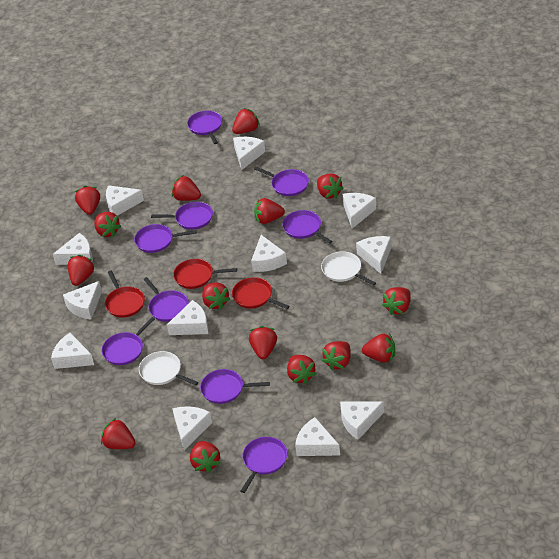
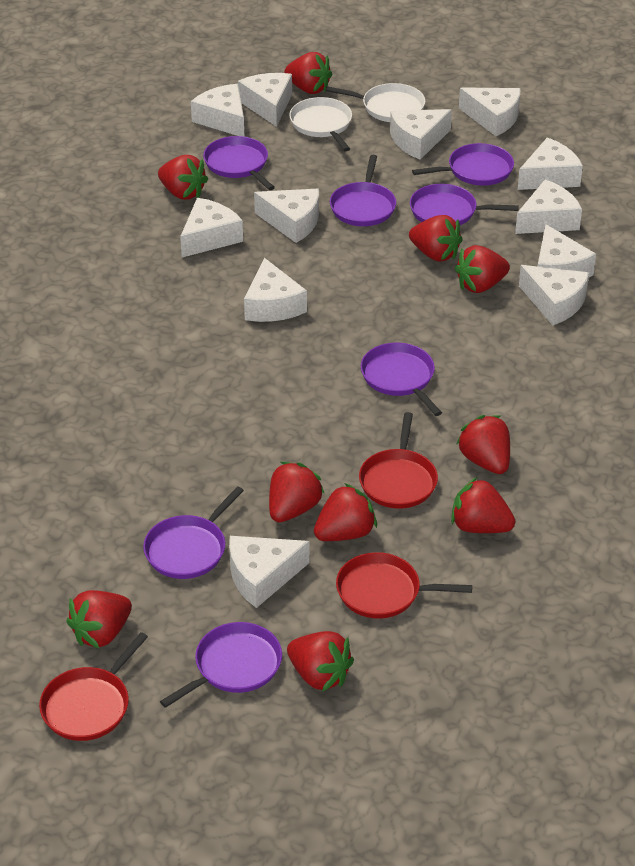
purple pan: 9 -> 7
red strawberry: 15 -> 10

